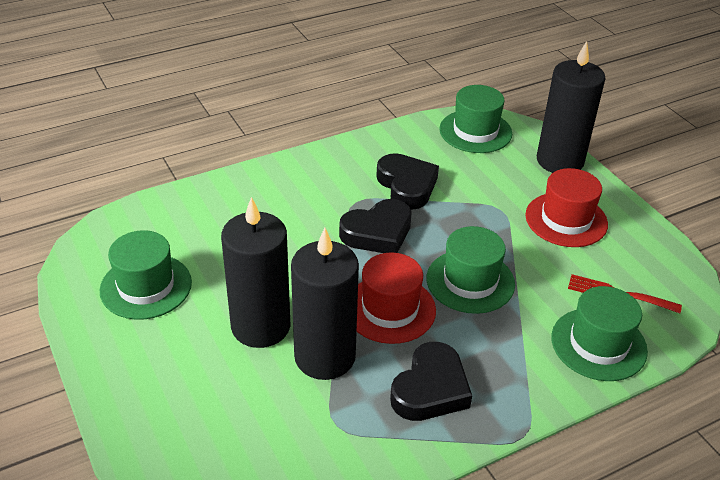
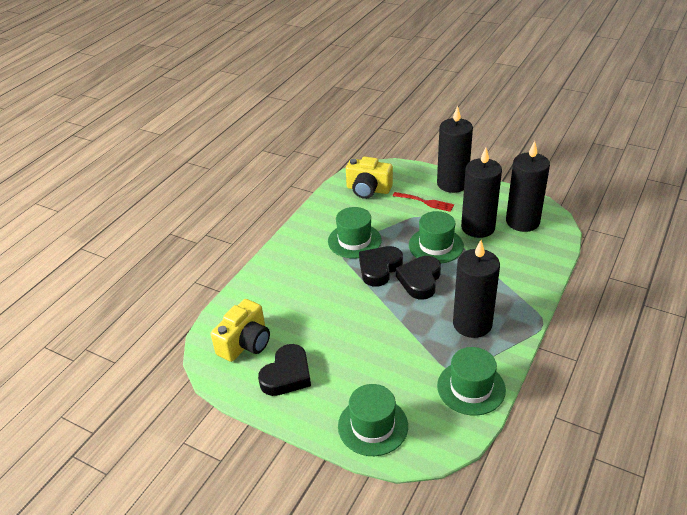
black candle: 3 -> 4
red hat: 2 -> 0
yellow camera: 0 -> 2

